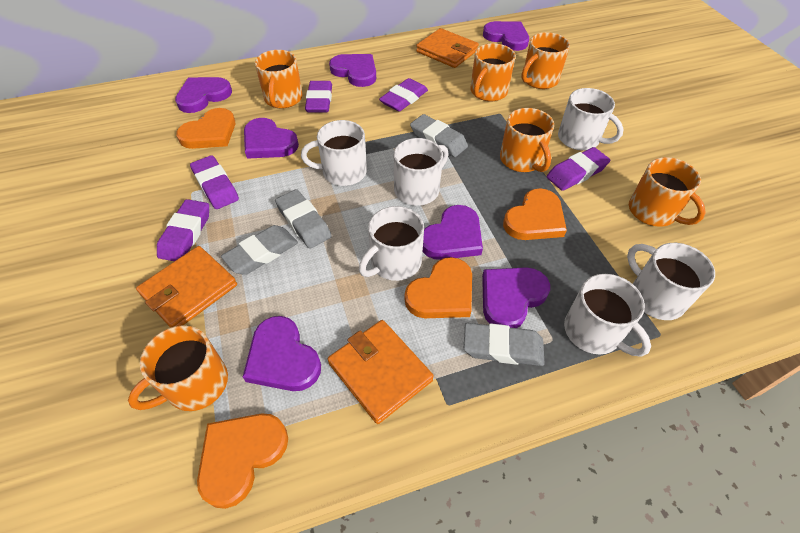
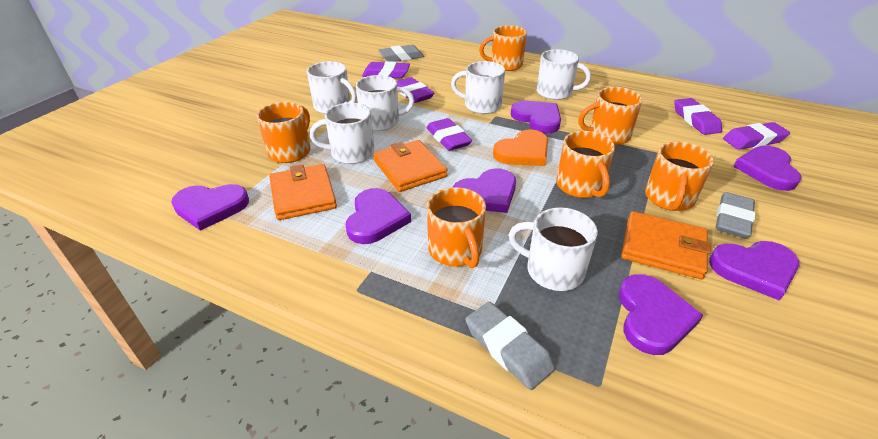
grey eraser: 4 -> 3
orange heart: 4 -> 1

